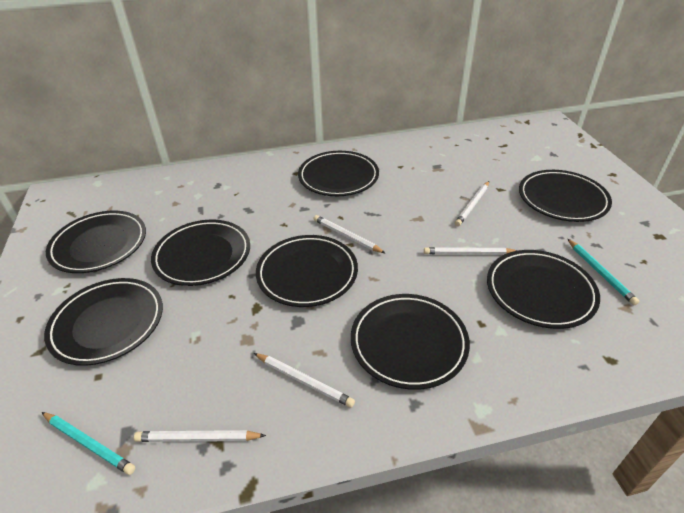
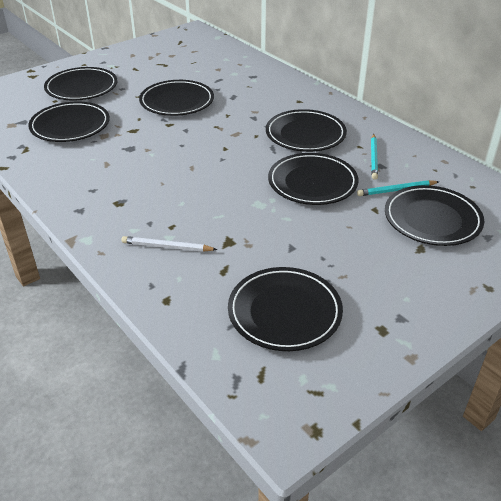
black plate: 8 -> 7
white pencil: 5 -> 1

